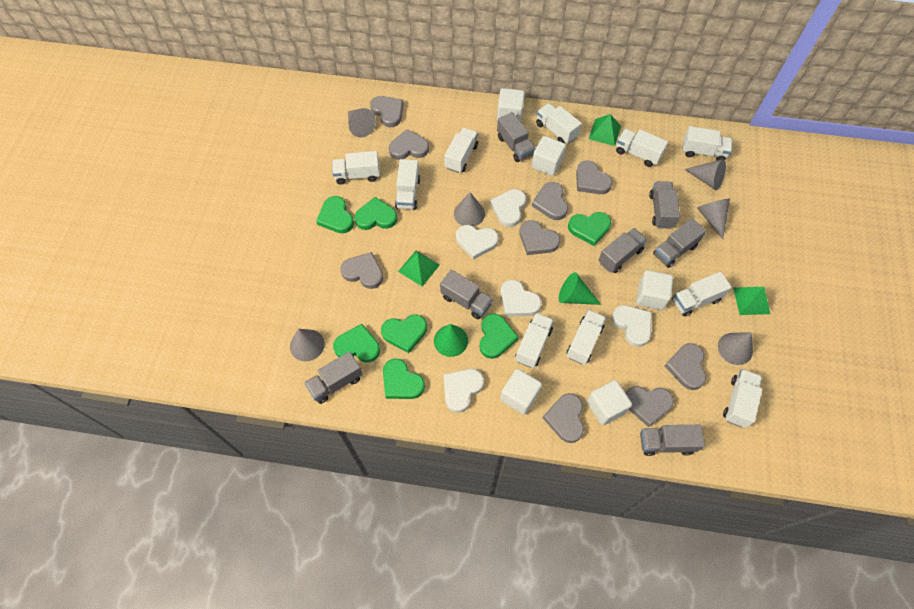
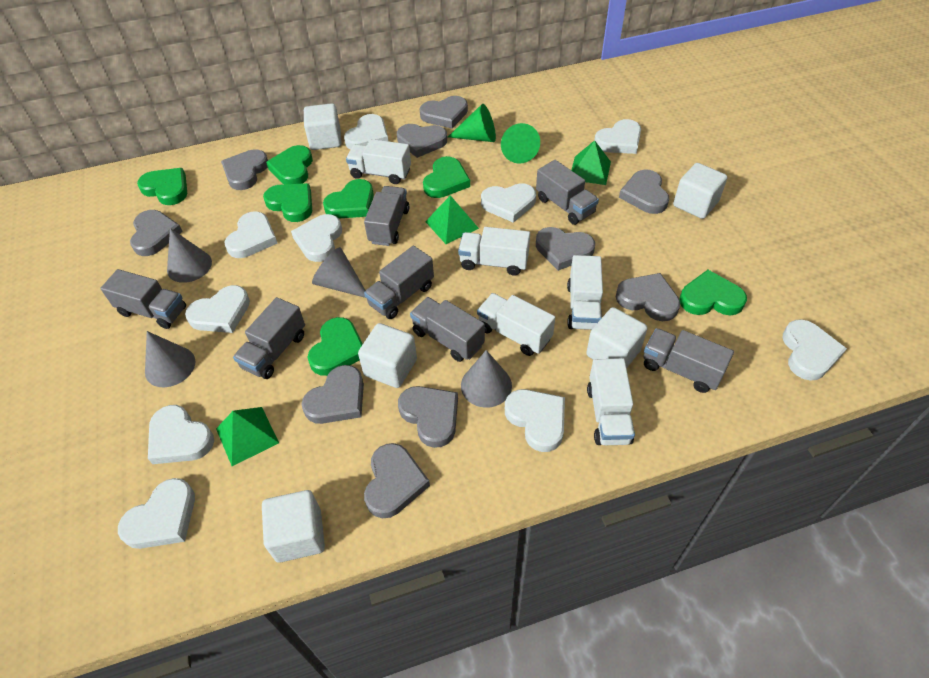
grey cone: 6 -> 4
grey heart: 9 -> 10
white heart: 5 -> 10
white truck: 10 -> 5

